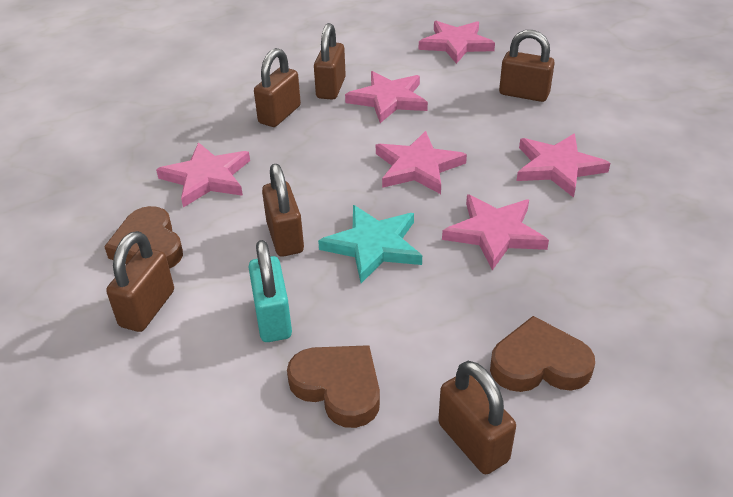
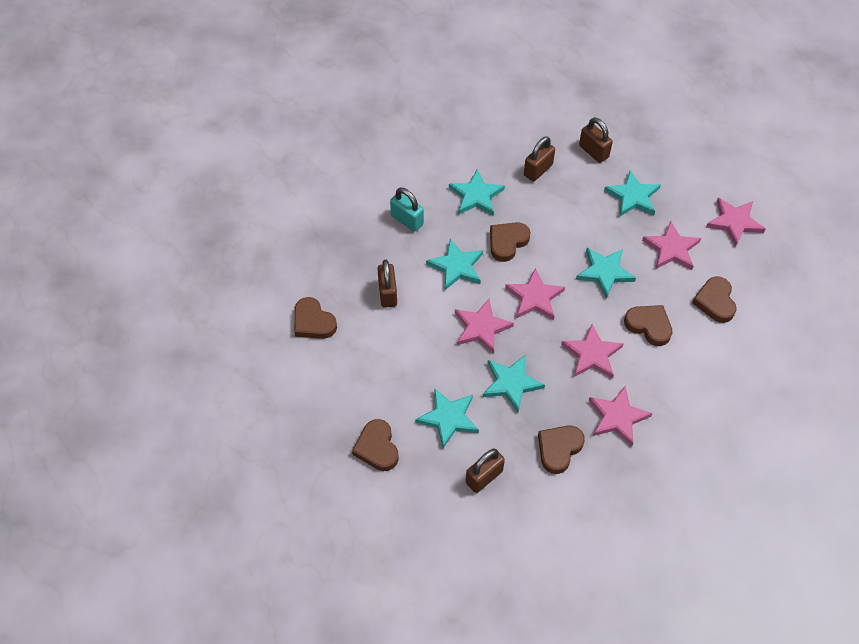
brown heart: 3 -> 6
brown padlock: 6 -> 4
turquoise star: 1 -> 6

